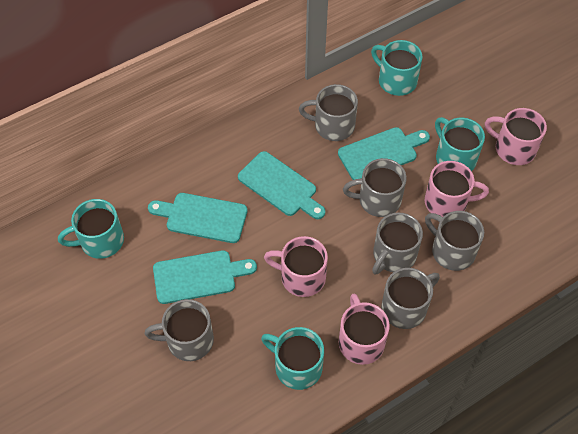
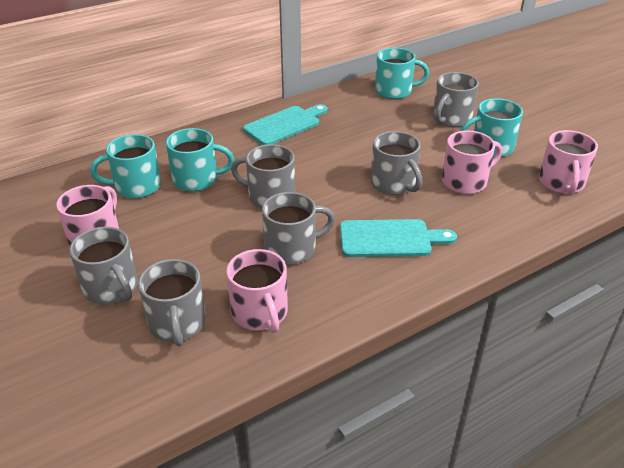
turquoise cutting board: 4 -> 2

